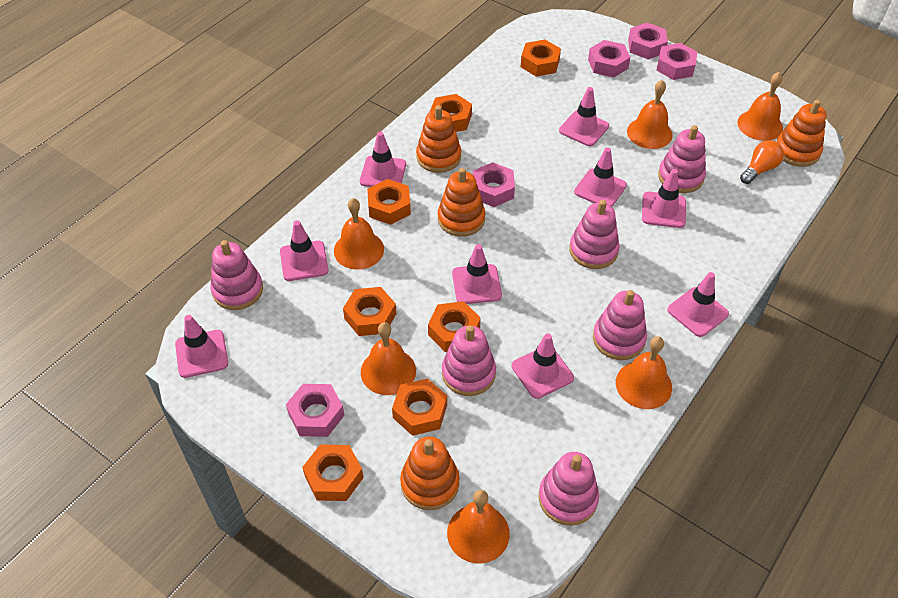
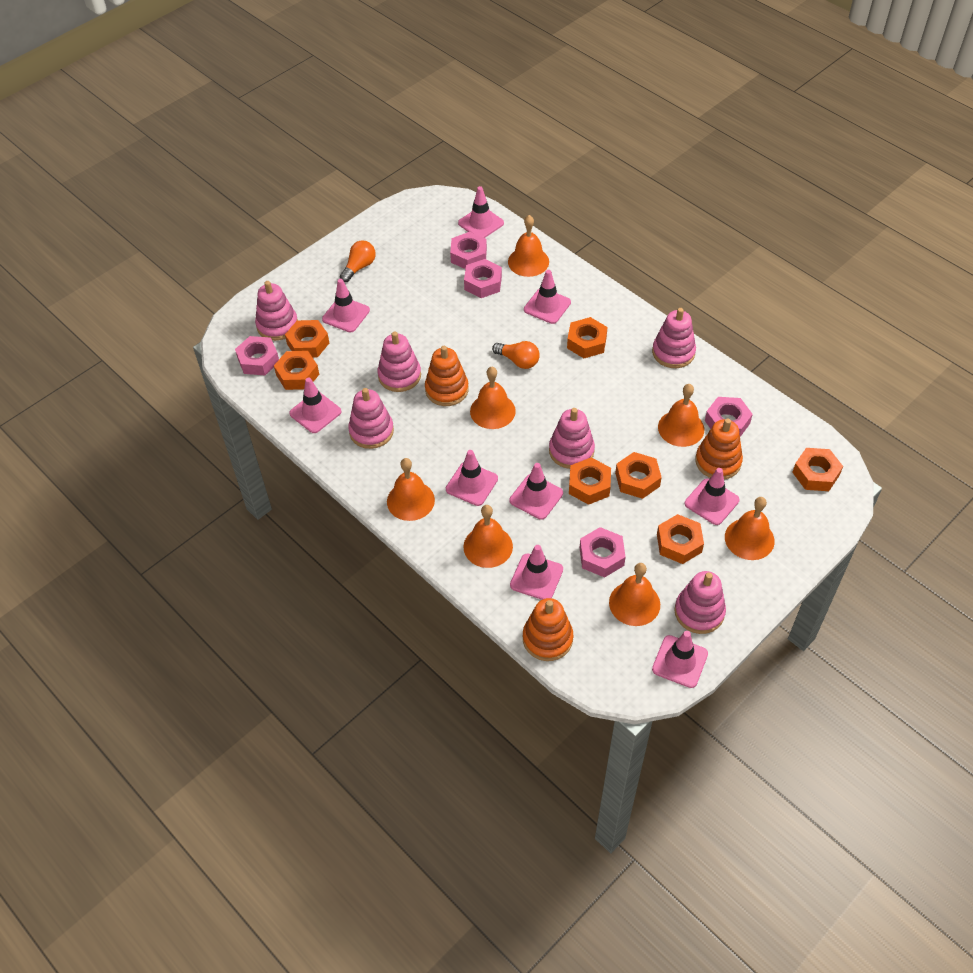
orange bell: 6 -> 7
orange light bulb: 1 -> 2
orange stacking toy: 4 -> 3

